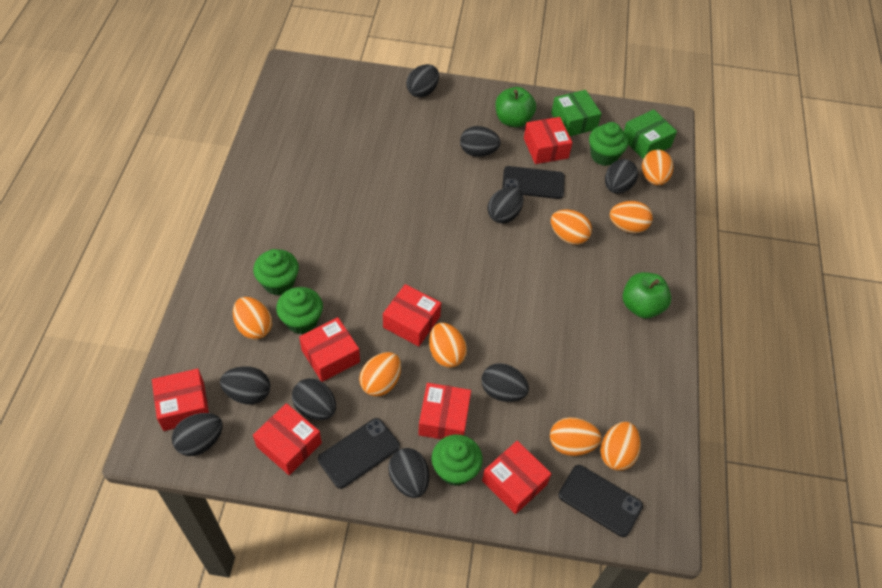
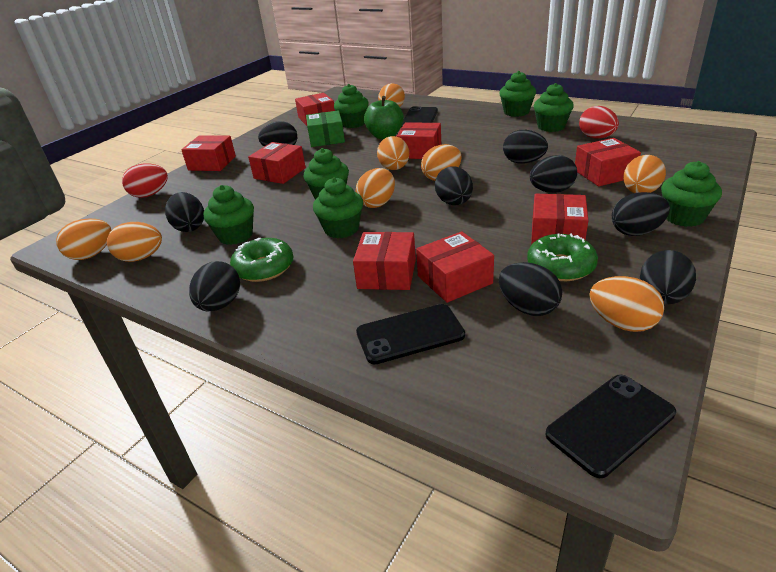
green apple: 2 -> 1
green box: 2 -> 1
green cupcake: 4 -> 7
green donut: 0 -> 2
red box: 7 -> 8
red egg: 0 -> 2

